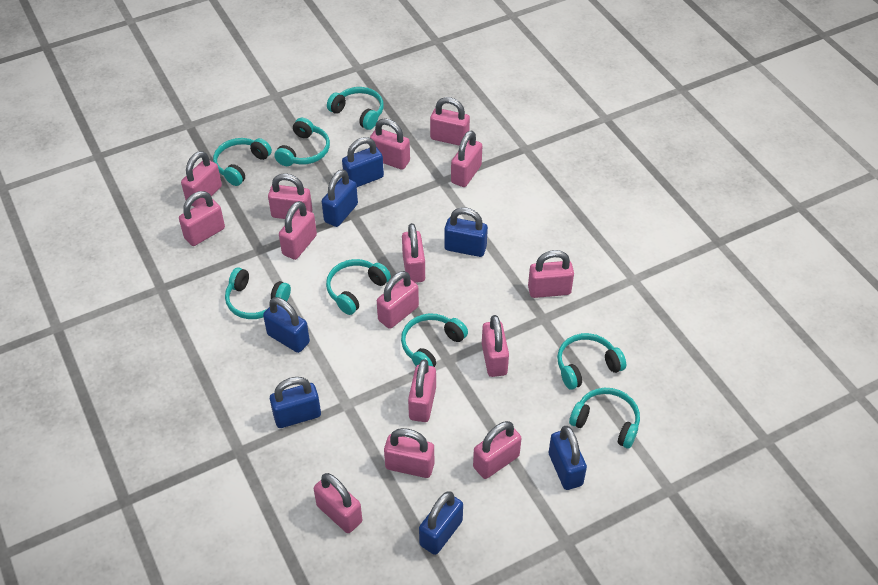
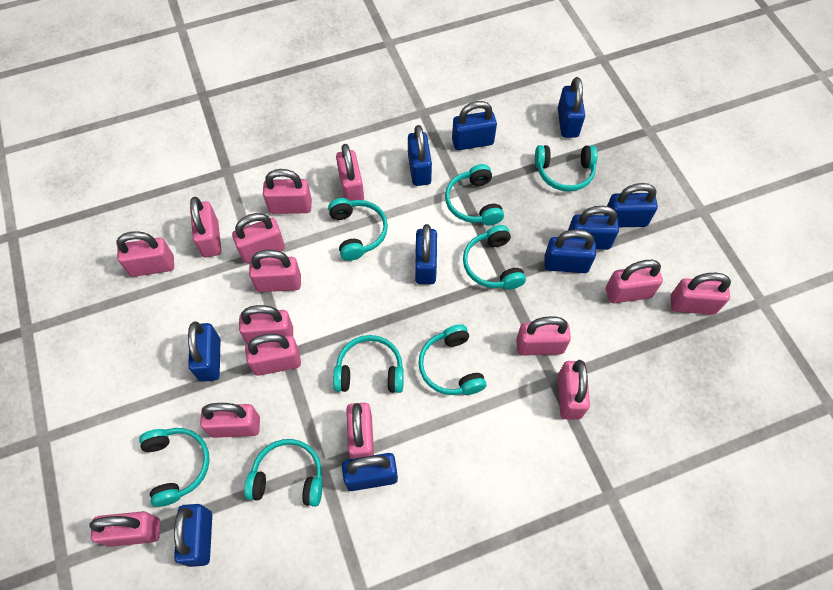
blue padlock: 7 -> 10

